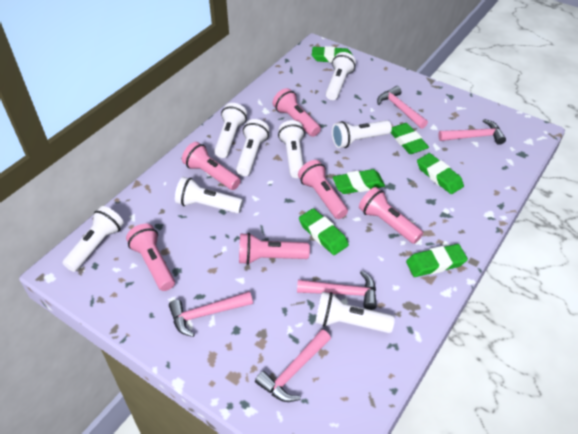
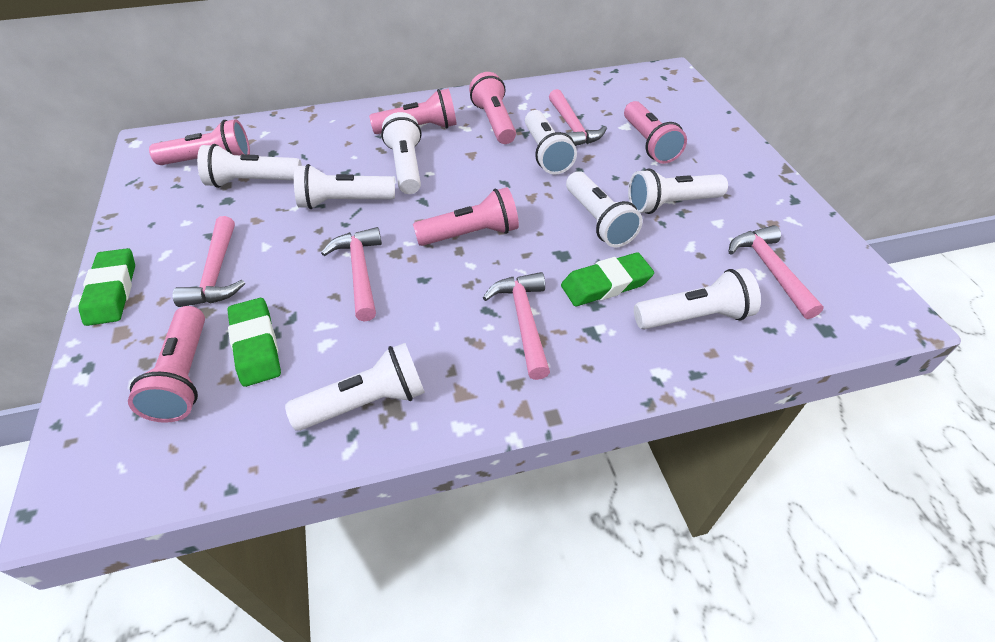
green eraser: 6 -> 3

